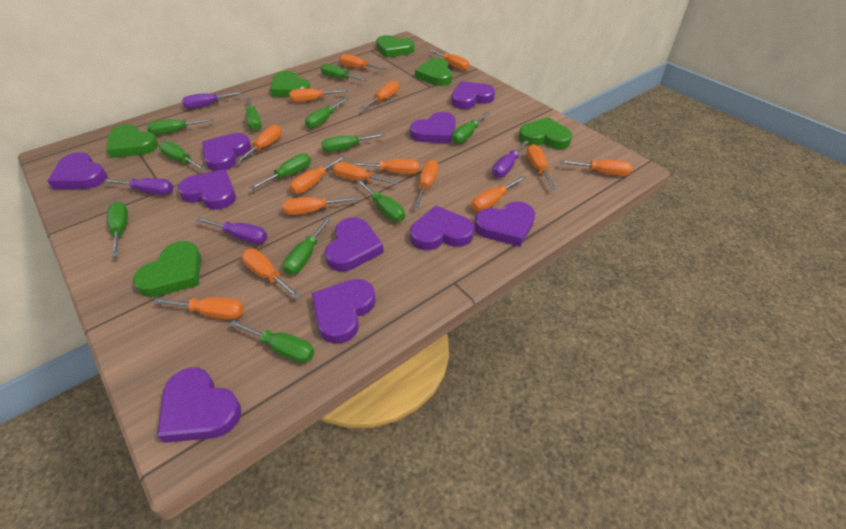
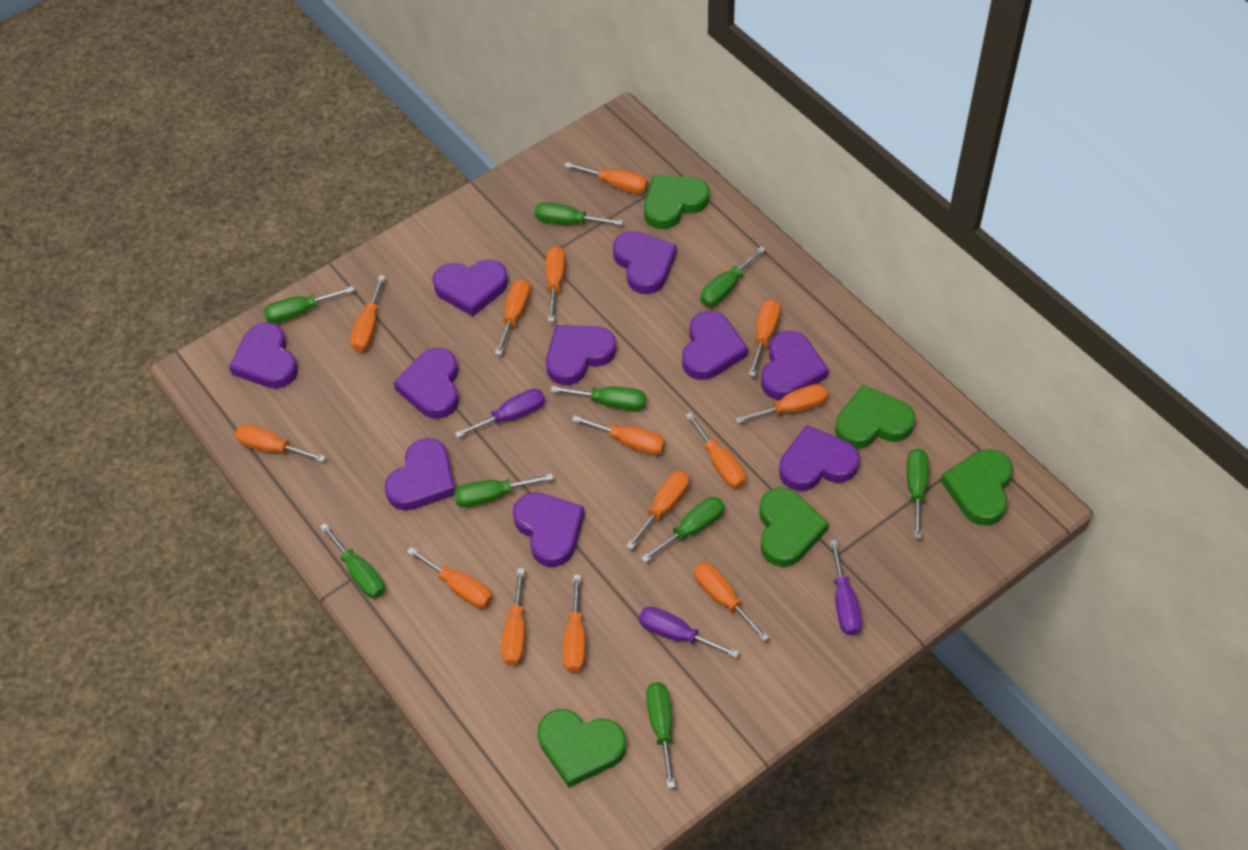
green heart: 6 -> 5
green screwdriver: 12 -> 9
orange screwdriver: 15 -> 14
purple screwdriver: 4 -> 3

